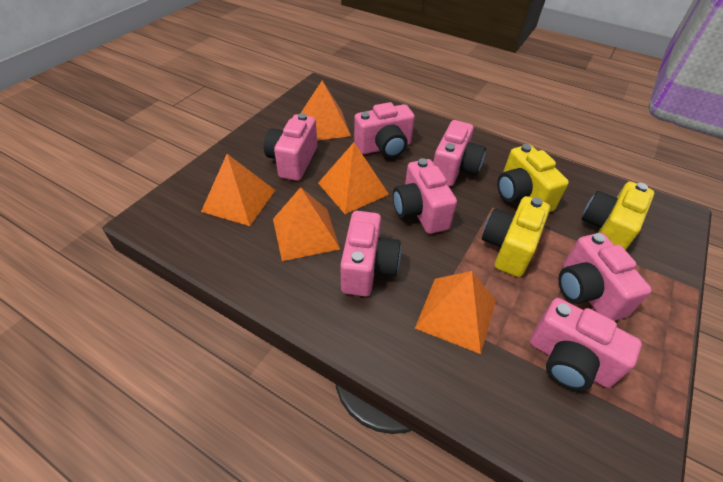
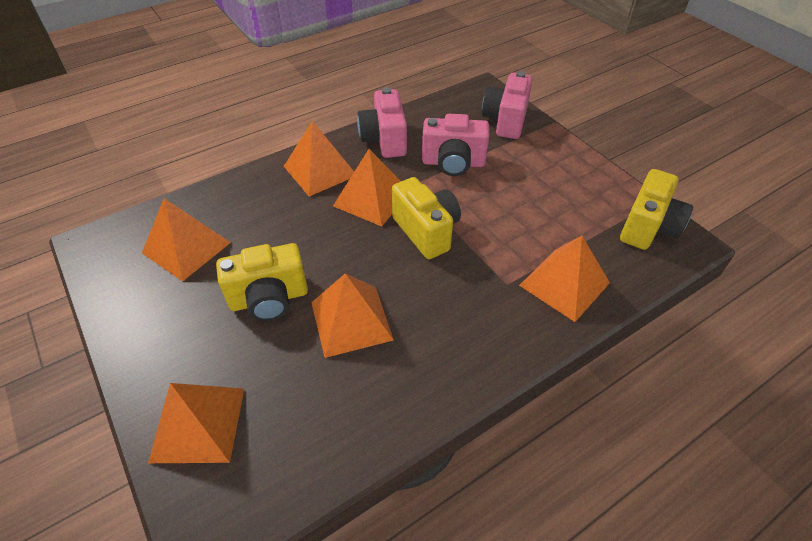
orange pyramid: 5 -> 6
pink camera: 7 -> 3

